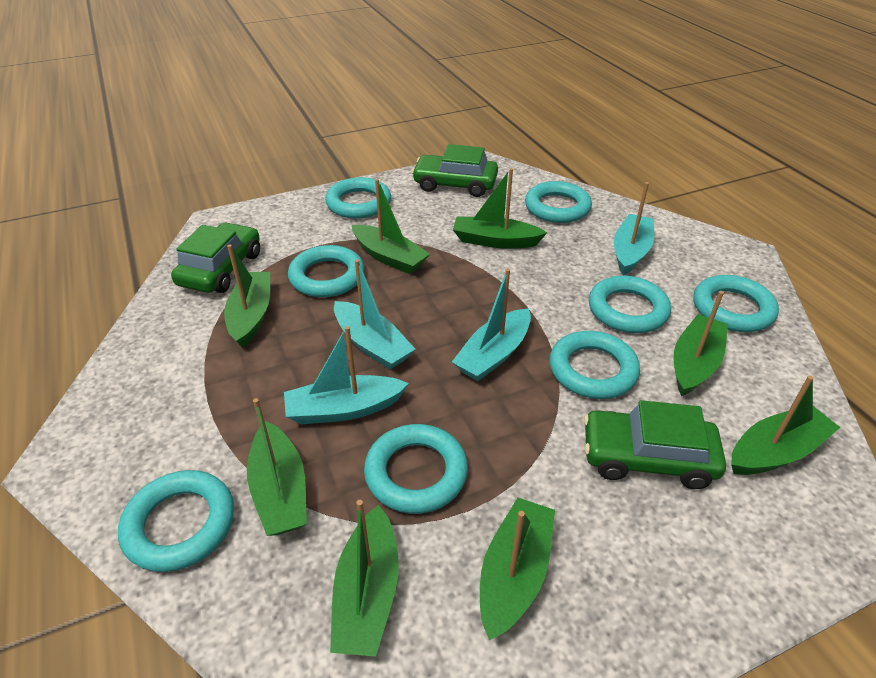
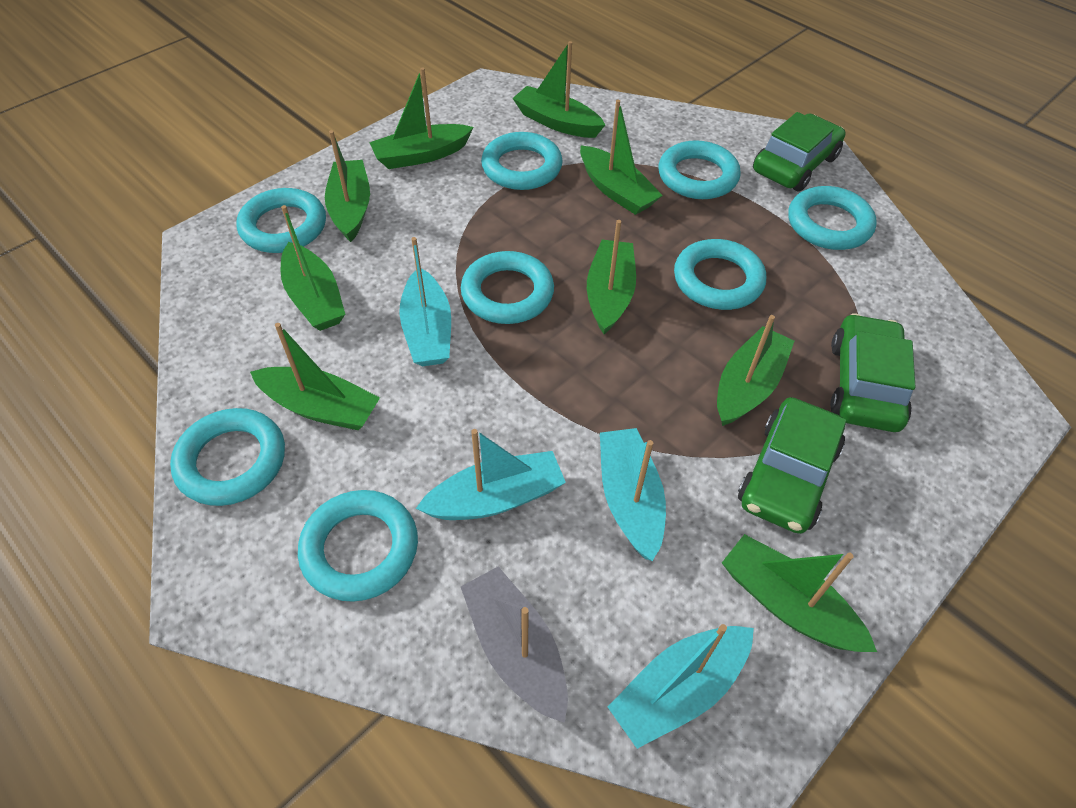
green boat: 8 -> 9
grey boat: 0 -> 1

